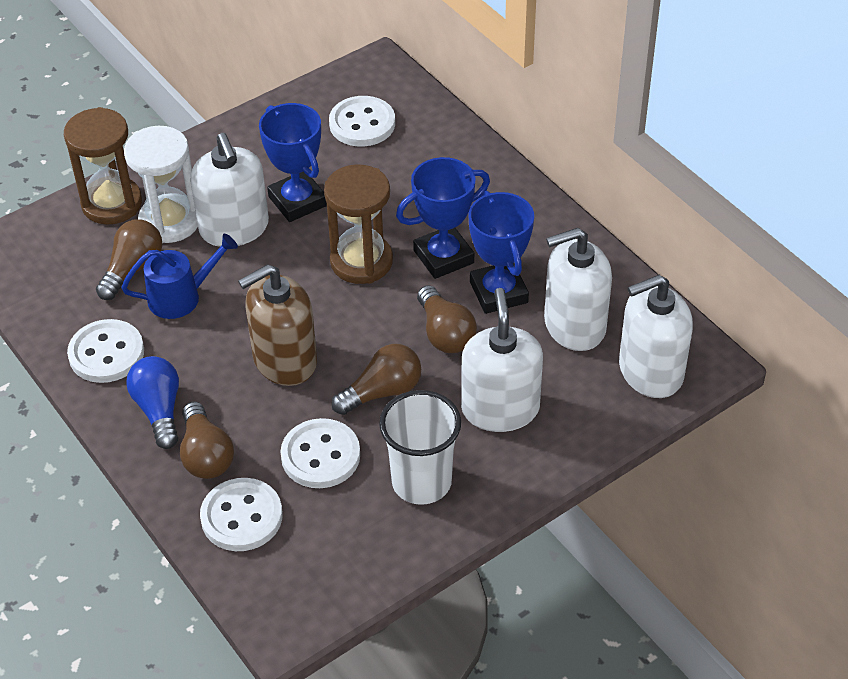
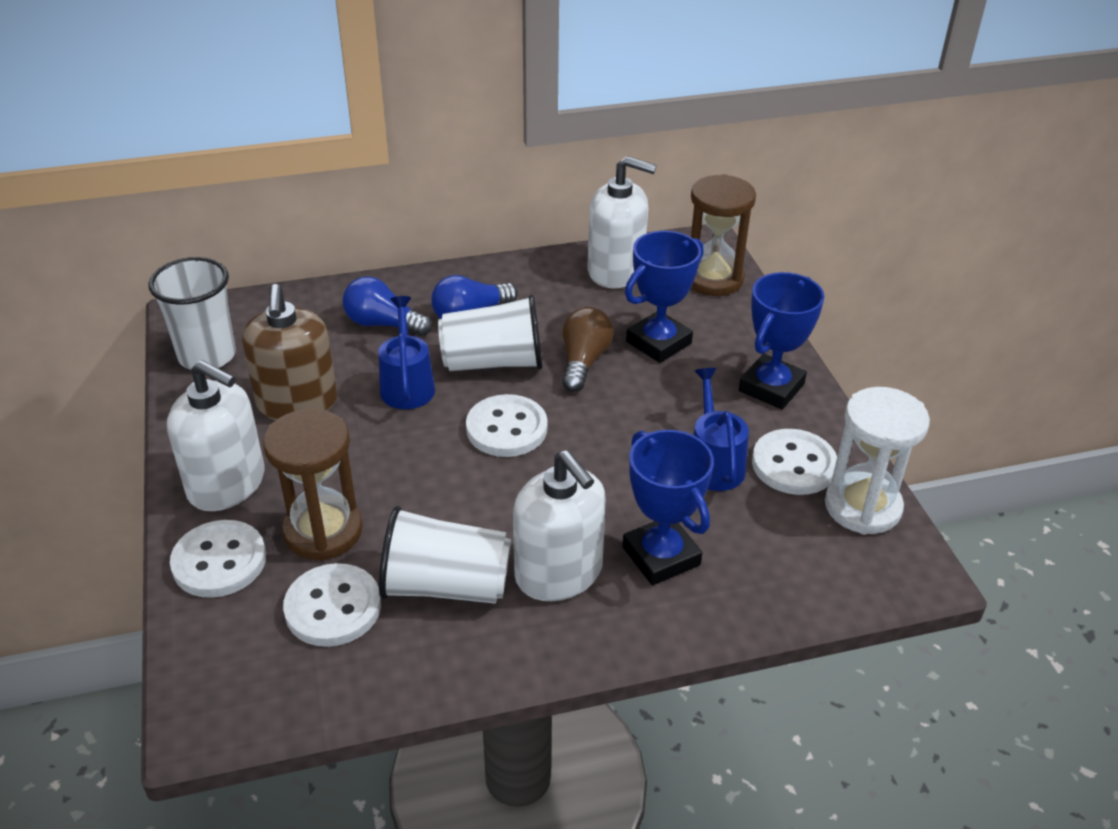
blue light bulb: 1 -> 2
blue watering can: 1 -> 2
brown light bulb: 4 -> 1
white cup: 1 -> 3
white soap dispenser: 4 -> 3

